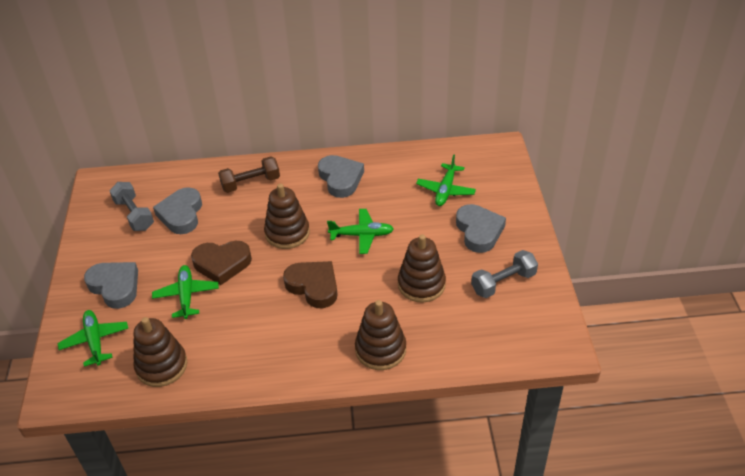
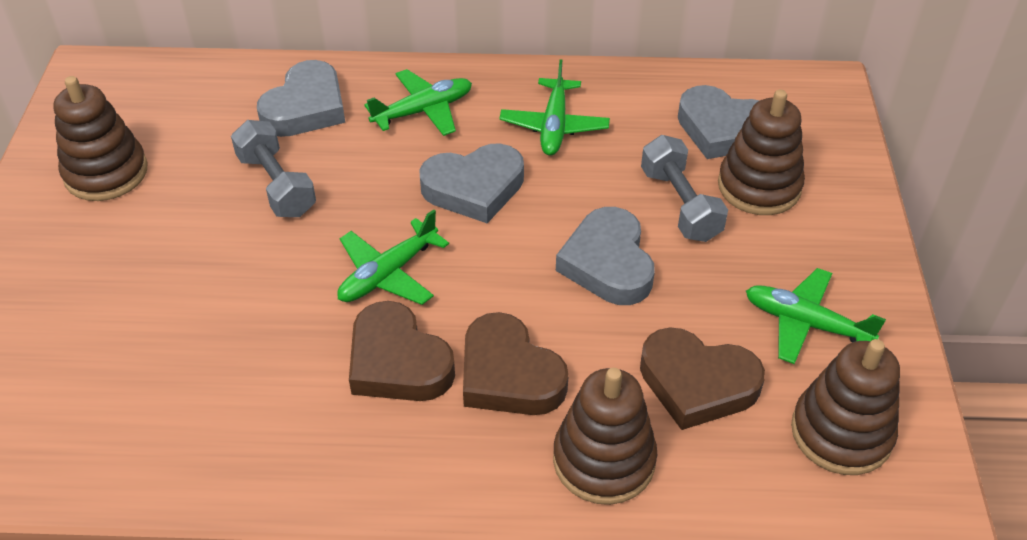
brown dumbbell: 1 -> 0
brown heart: 2 -> 3

